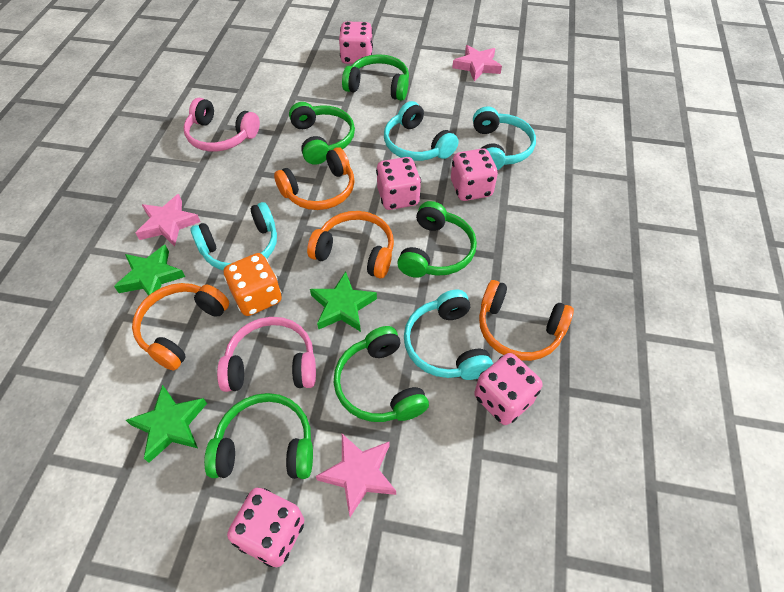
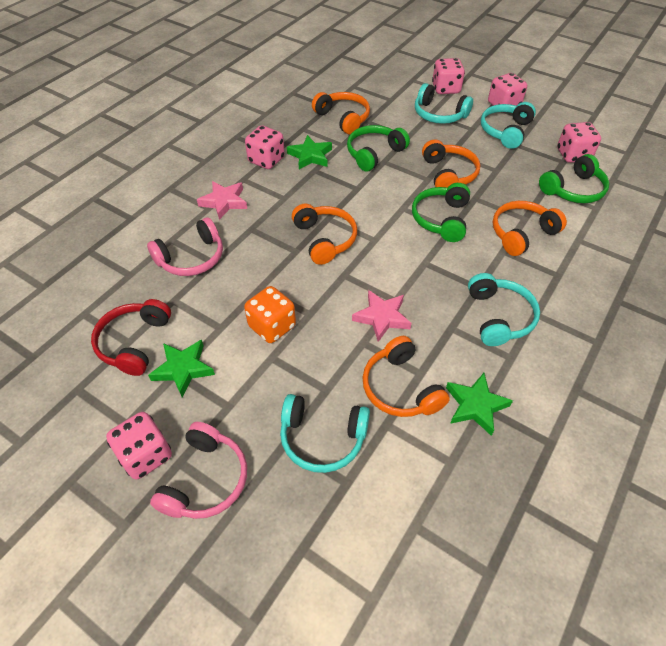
green headphones: 5 -> 3
orange headphones: 4 -> 5
pink star: 3 -> 2
red headphones: 0 -> 1

